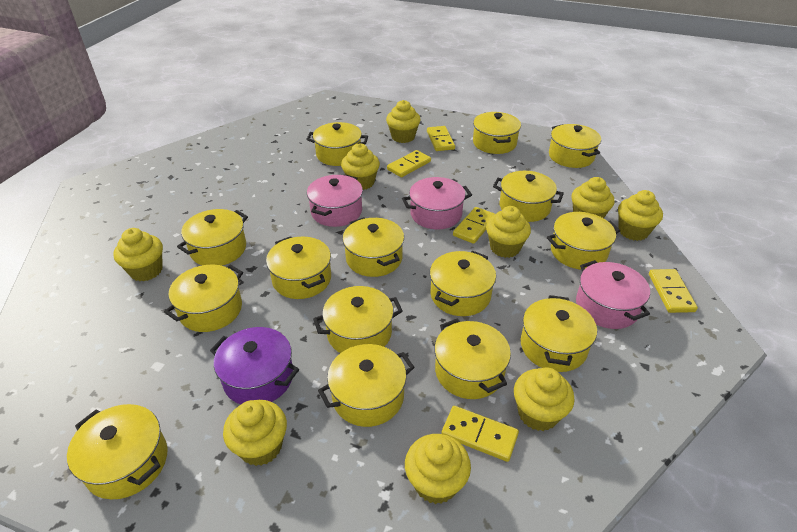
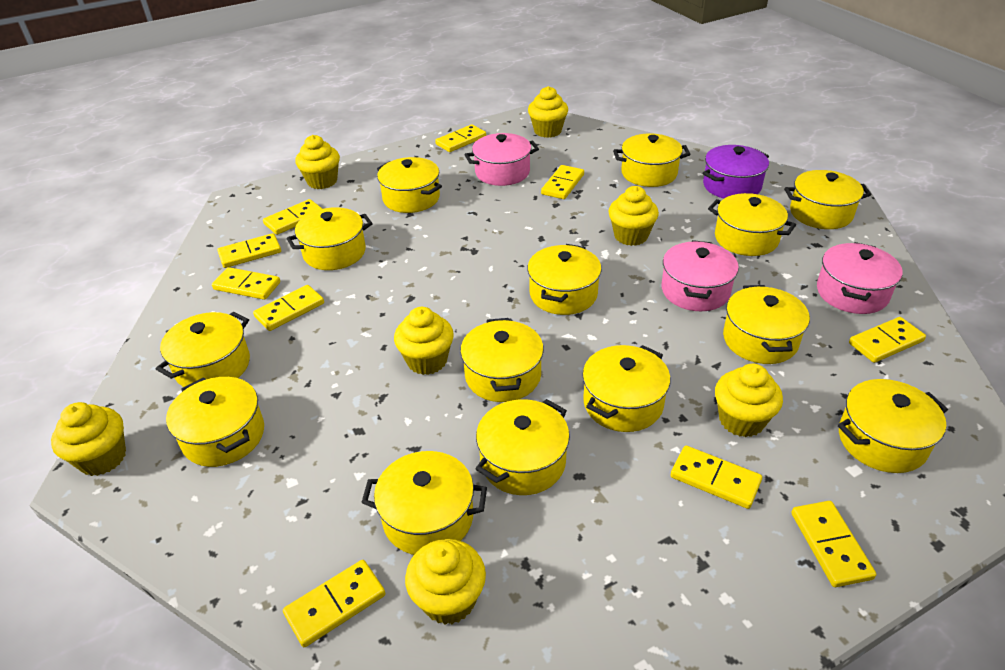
yellow cupcake: 9 -> 7
yellow domino: 5 -> 10
yellow pot: 15 -> 14

